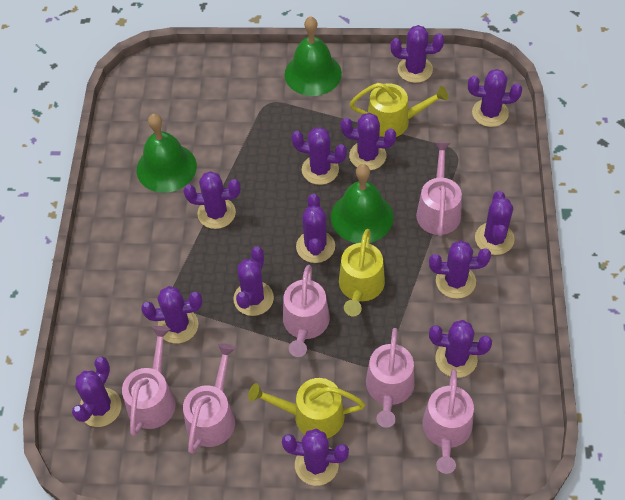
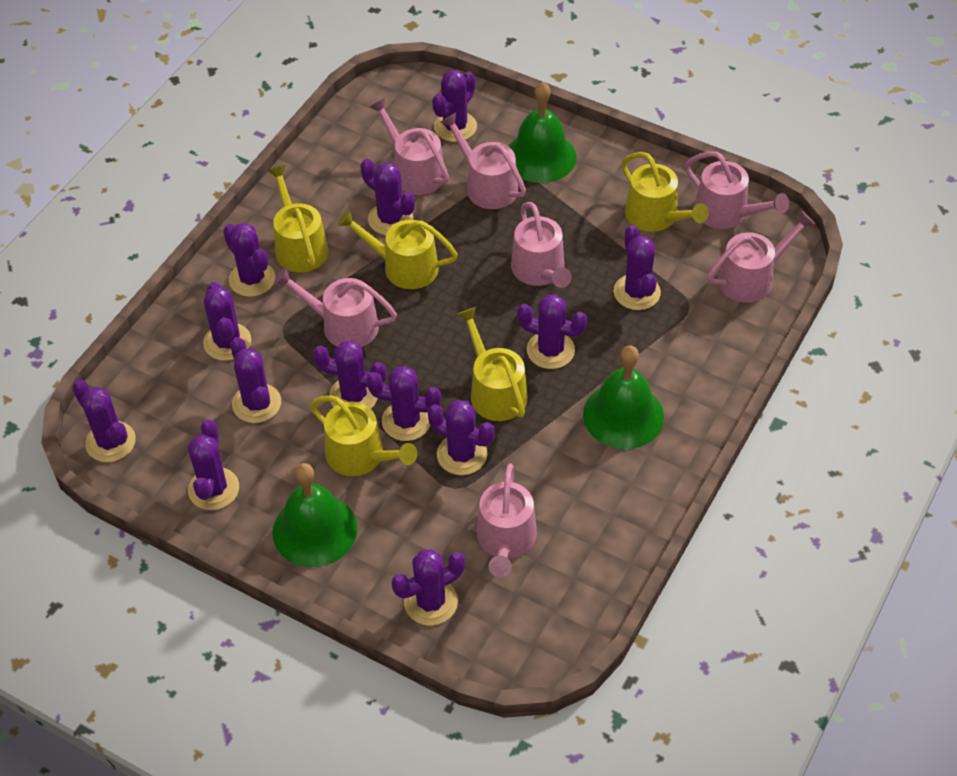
pink watering can: 6 -> 7
yellow watering can: 3 -> 5

